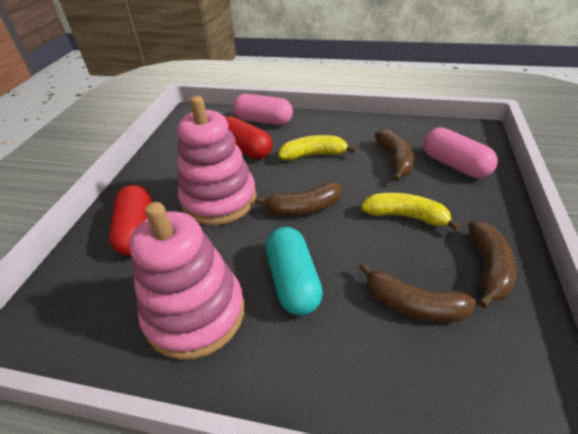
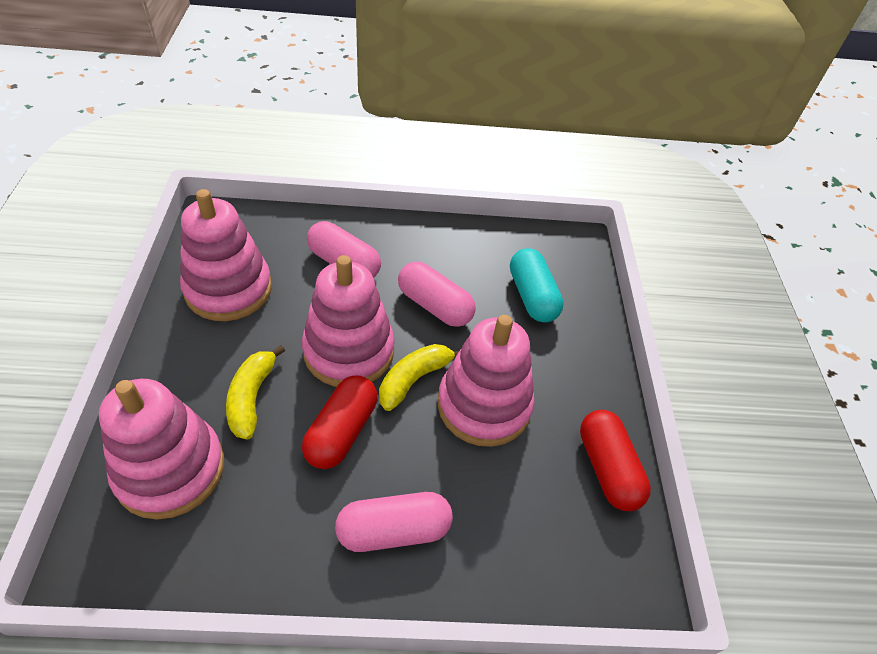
brown banana: 4 -> 0
pink capsule: 2 -> 3
pink stacking toy: 2 -> 4

